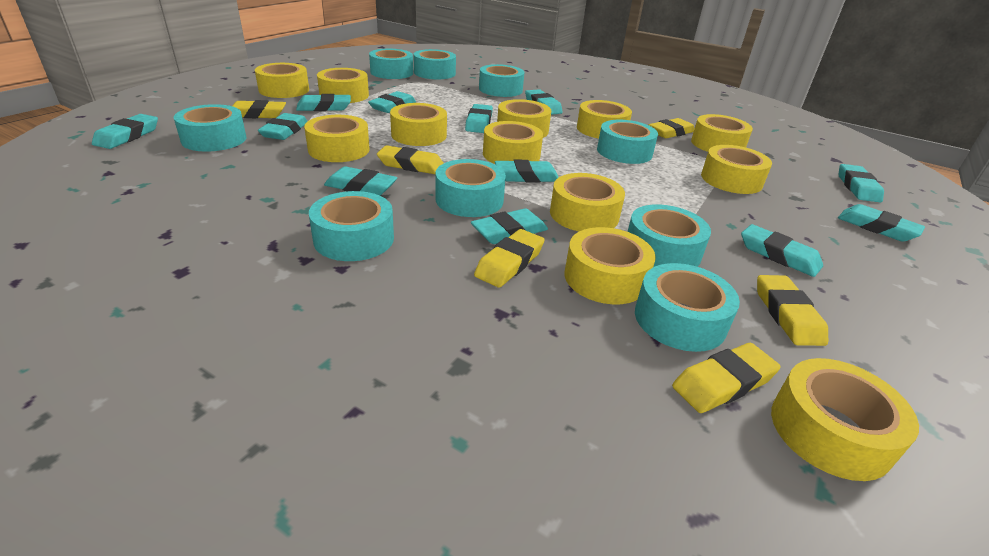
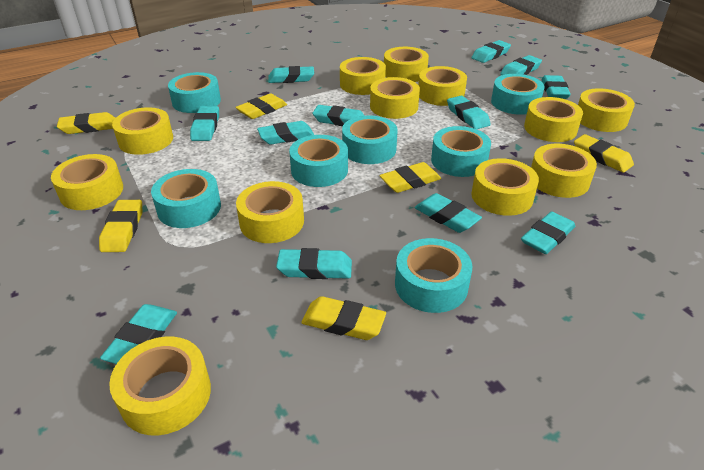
turquoise tape: 9 -> 7

